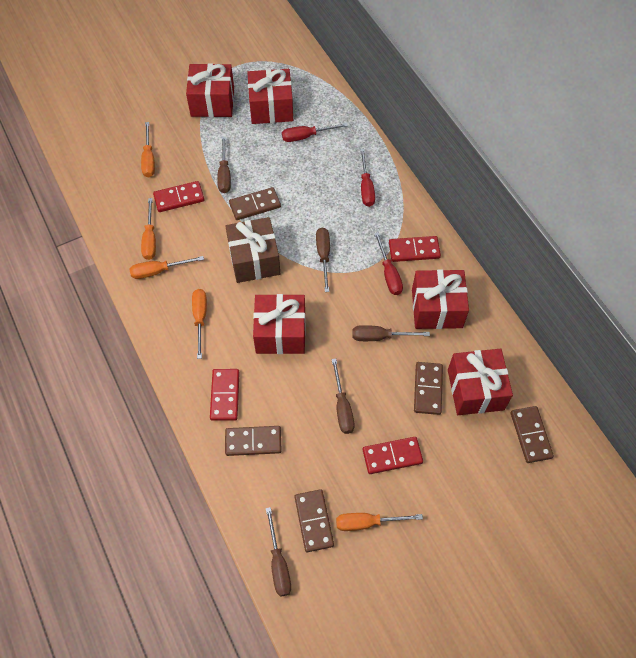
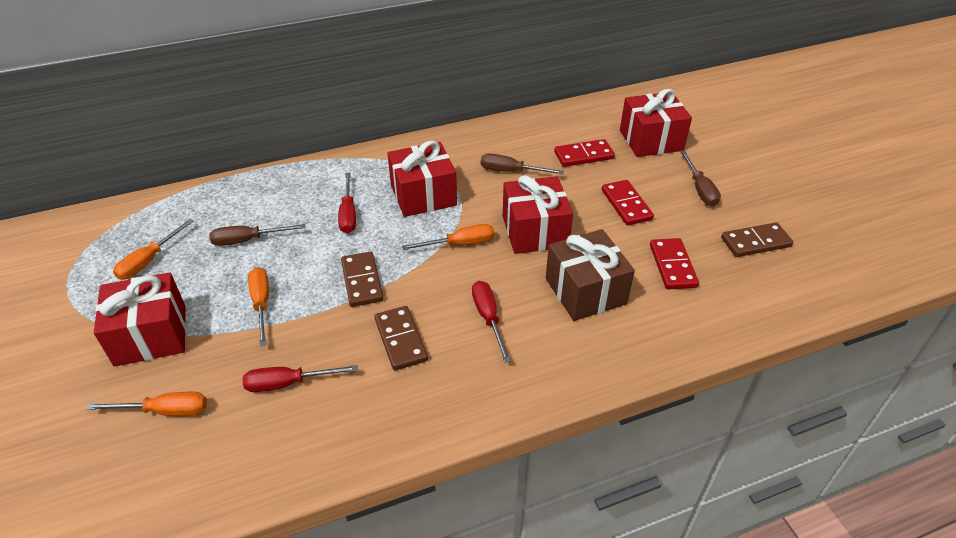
brown domino: 5 -> 3
brown screwdriver: 5 -> 3
orange screwdriver: 5 -> 4
red domino: 4 -> 3
red gift: 5 -> 4

